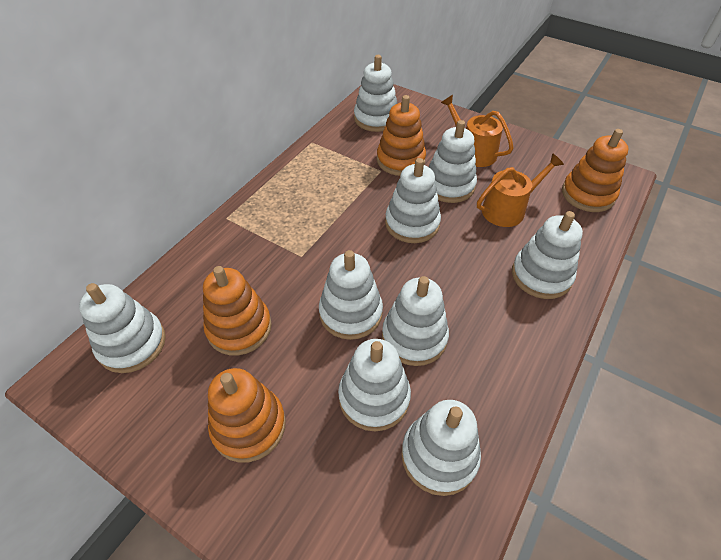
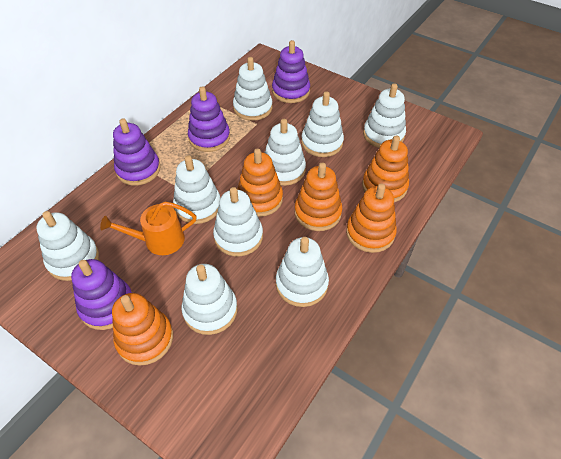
orange stacking toy: 4 -> 5
orange watering can: 2 -> 1
purple stacking toy: 0 -> 4

